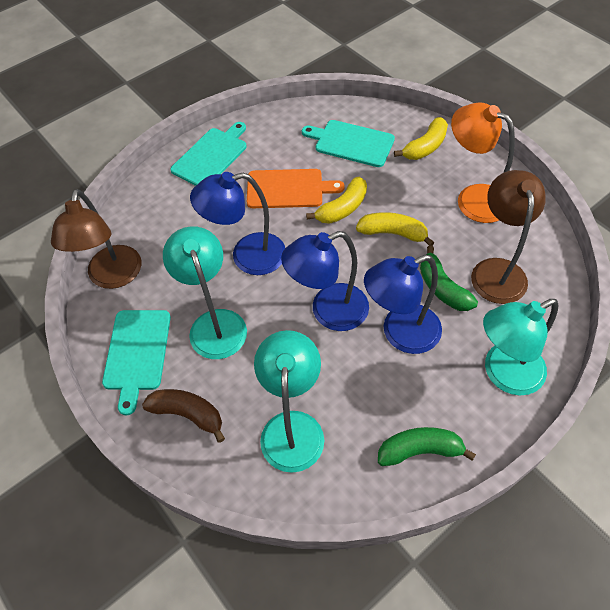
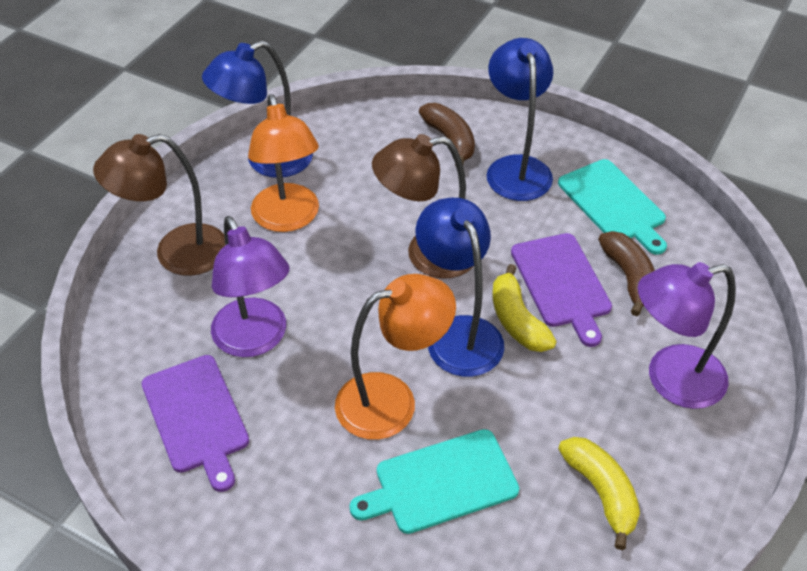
brown banana: 1 -> 2
green banana: 2 -> 0
orange cutting board: 1 -> 0
orange lamp: 1 -> 2
purple cutting board: 0 -> 2
purple lamp: 0 -> 2
turquoise cutting board: 3 -> 2
turquoise lamp: 3 -> 0
yellow banana: 3 -> 2

